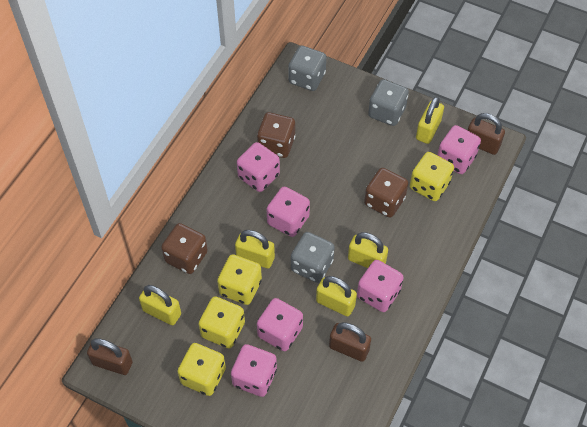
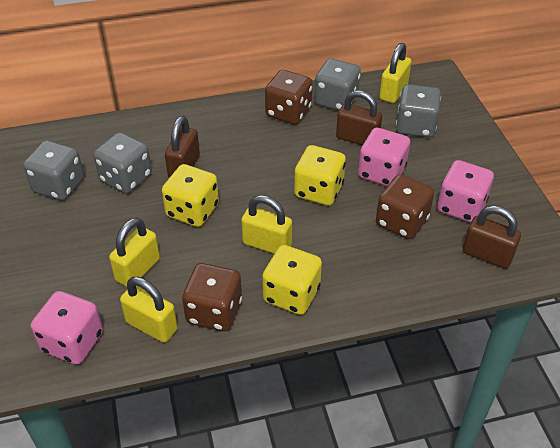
grey dice: 3 -> 4
pink dice: 6 -> 3
yellow dice: 4 -> 3
yellow padlock: 5 -> 4

